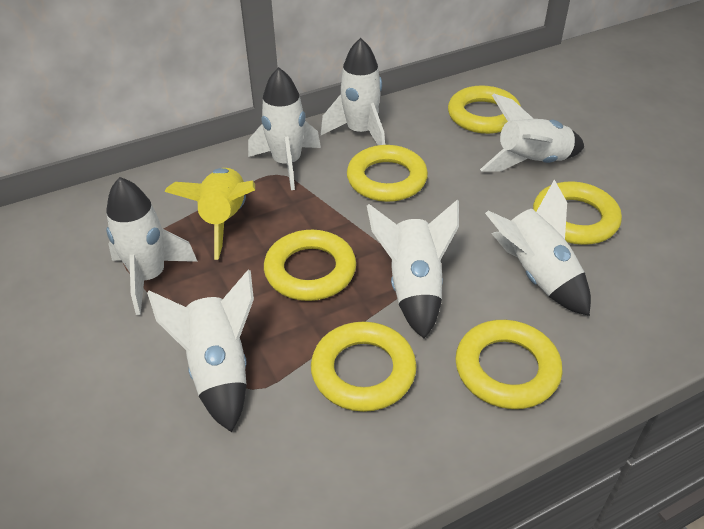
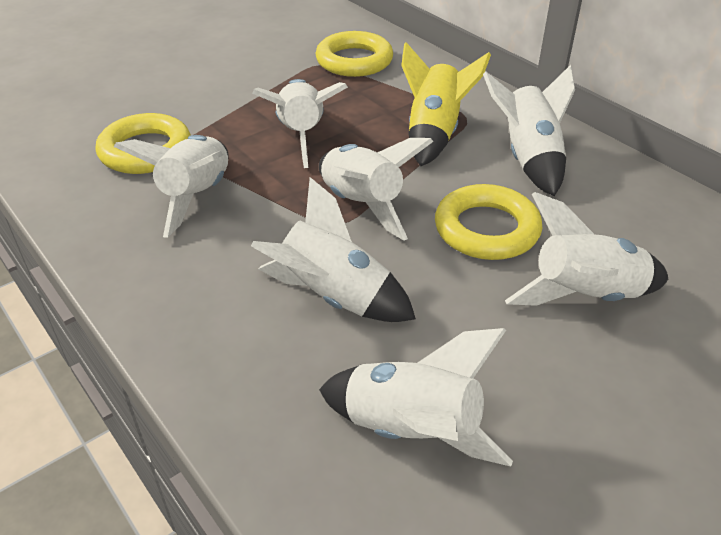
yellow ring: 6 -> 3

